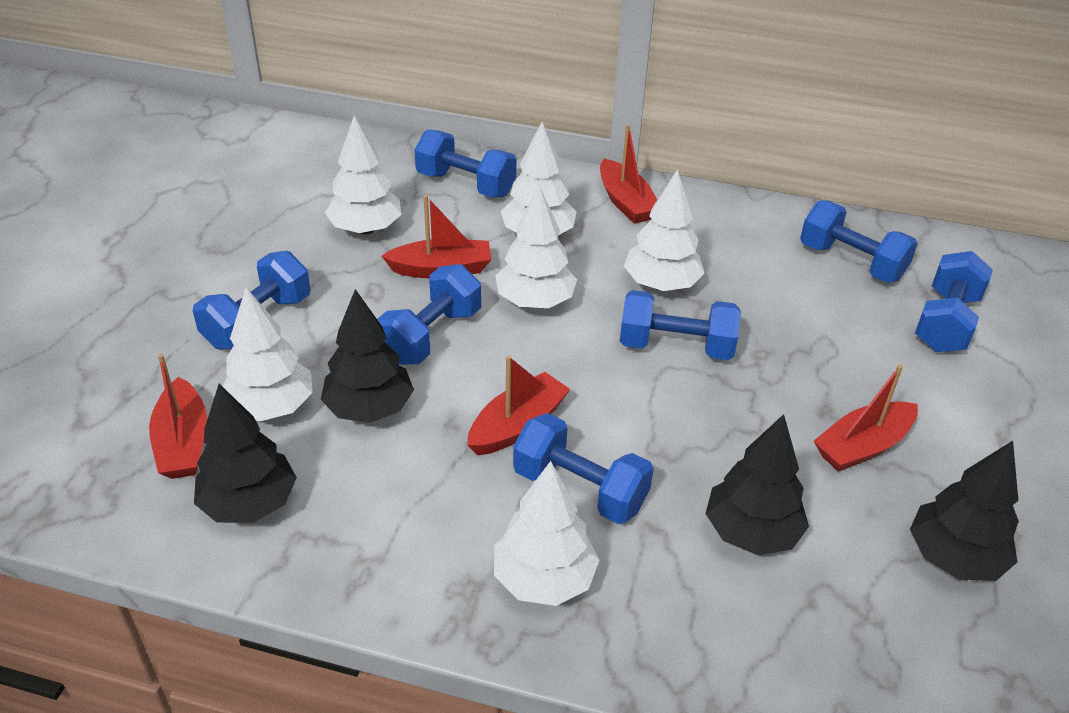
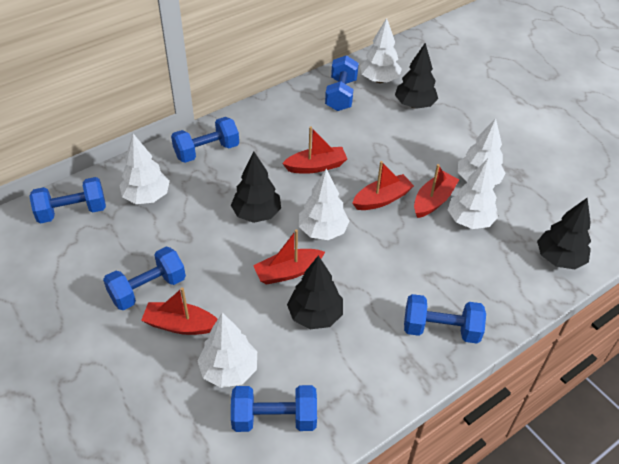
blue dumbbell: 7 -> 6

